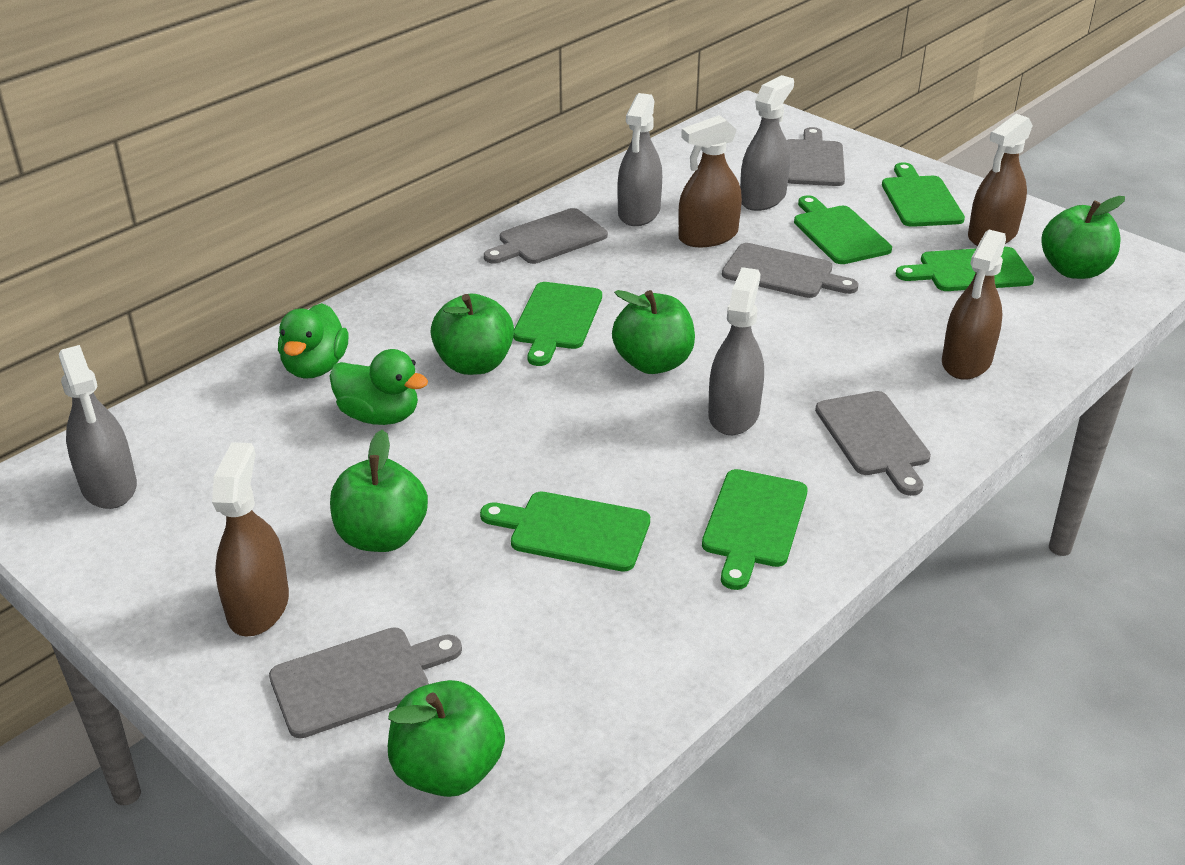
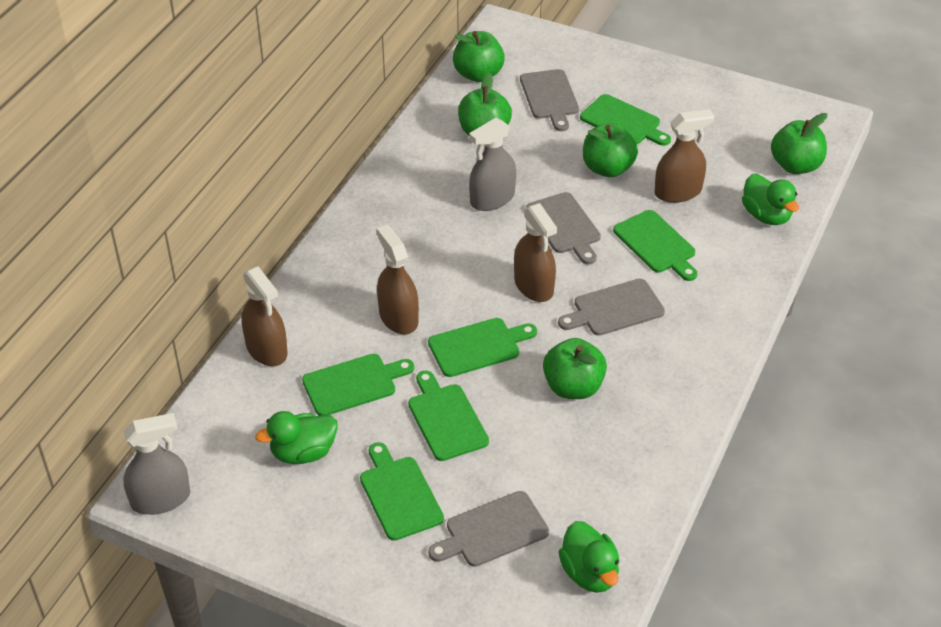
green duck: 2 -> 3
grey cutting board: 5 -> 4
grey spray bottle: 4 -> 2

